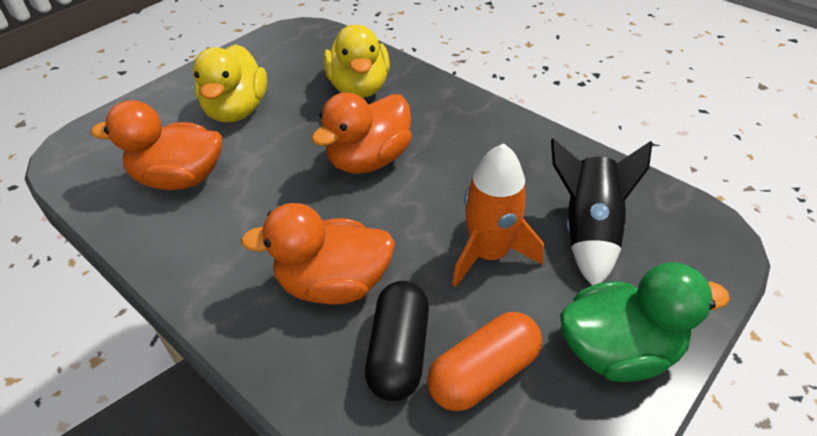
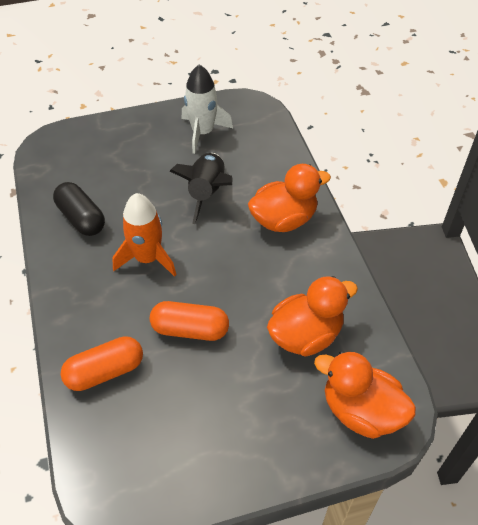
green duck: 1 -> 0
orange capsule: 1 -> 2
white rocket: 0 -> 1
yellow duck: 2 -> 0

